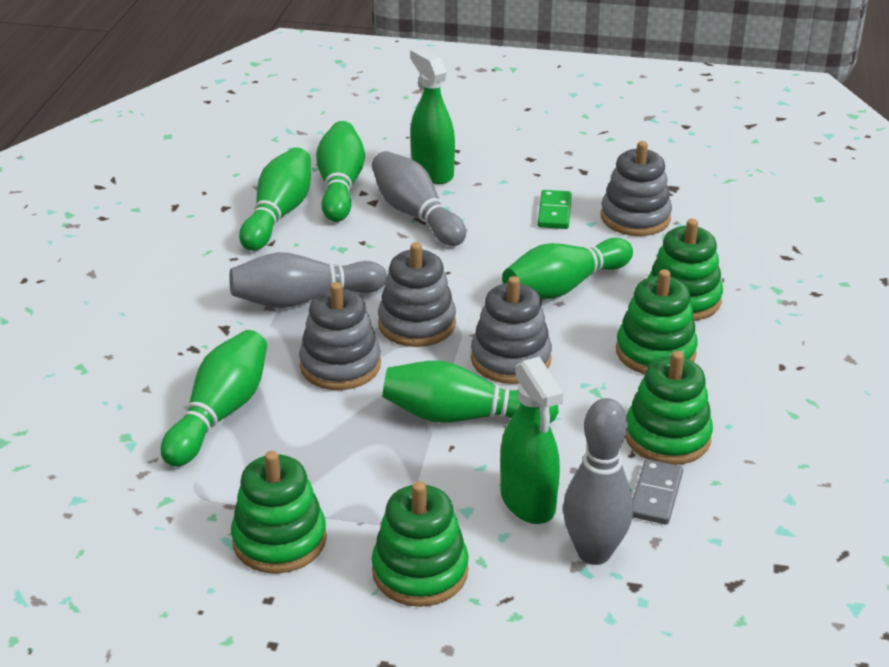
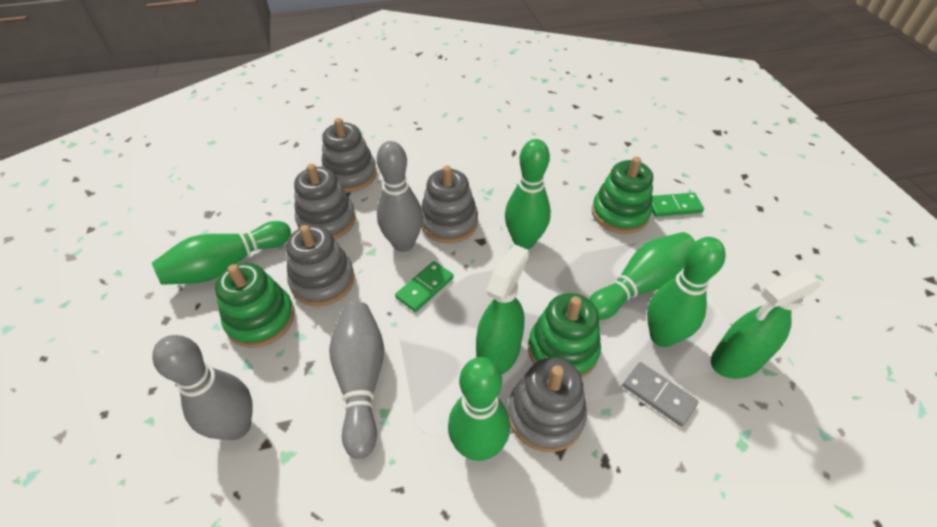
green domino: 1 -> 2
green stacking toy: 5 -> 3
grey stacking toy: 4 -> 5

